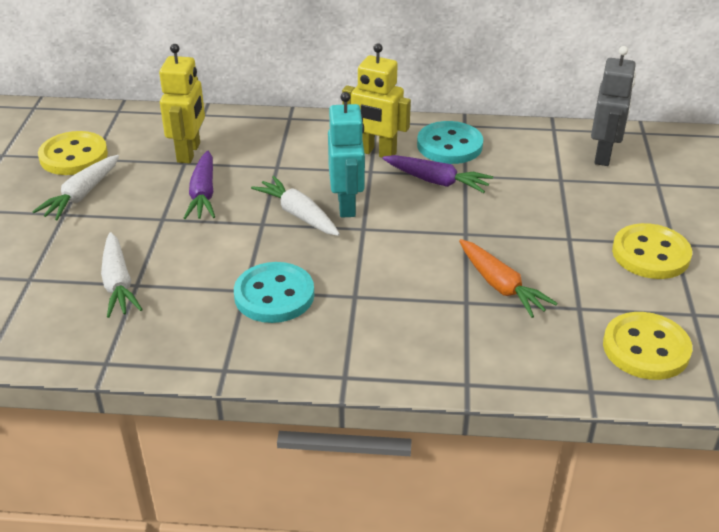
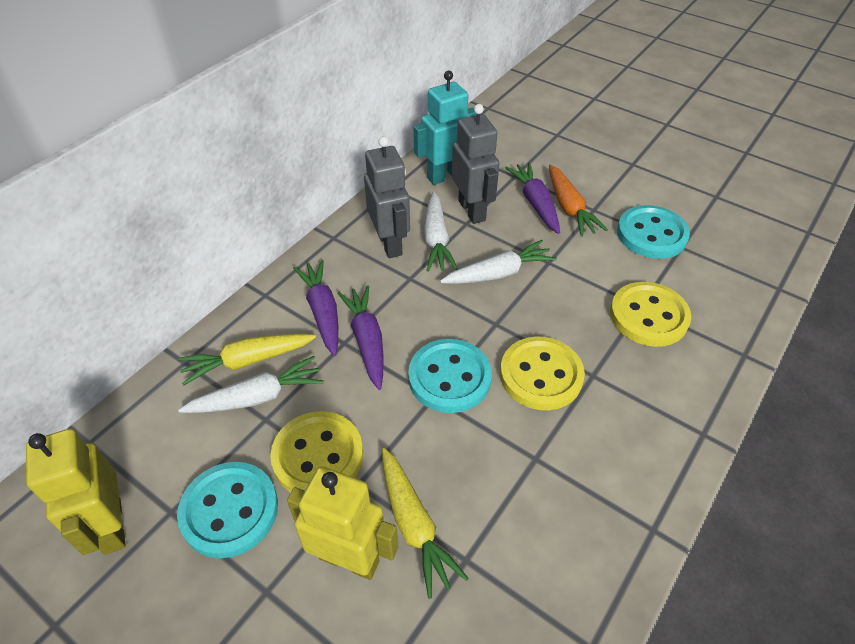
grey robot: 1 -> 2
purple carrot: 2 -> 3
turquoise button: 2 -> 3
yellow carrot: 0 -> 2

